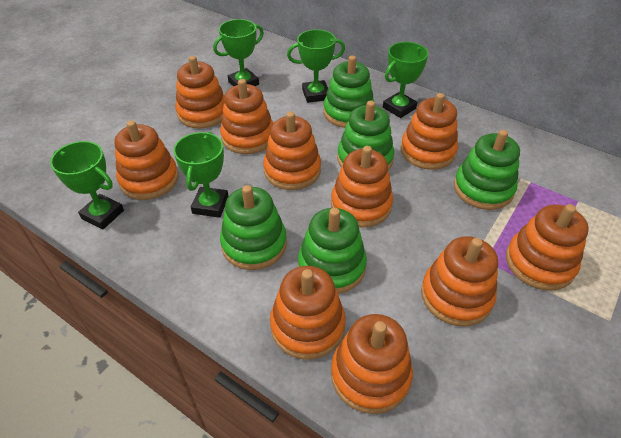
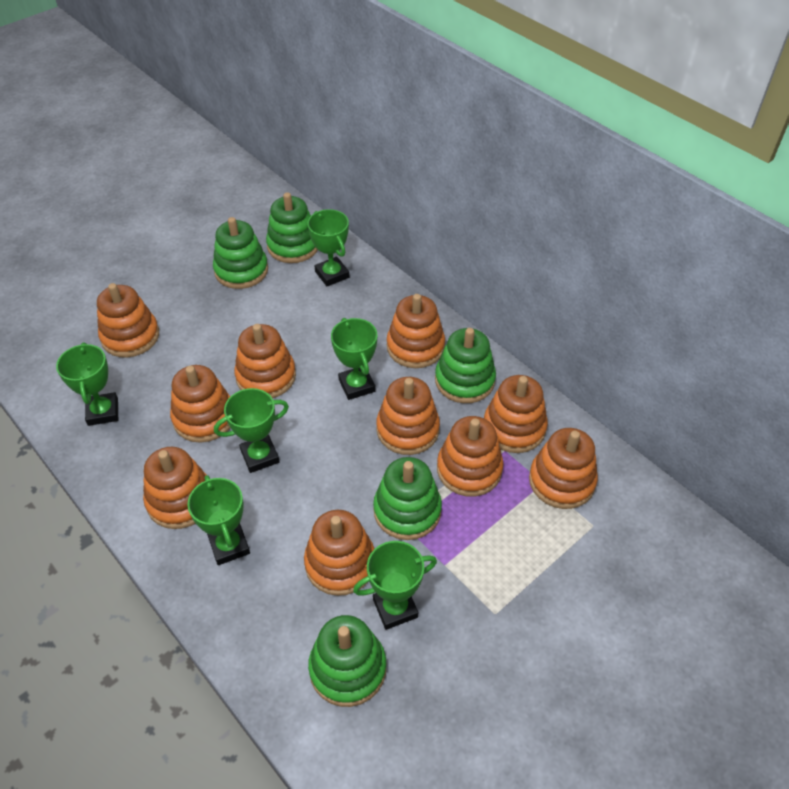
green trophy: 5 -> 6

